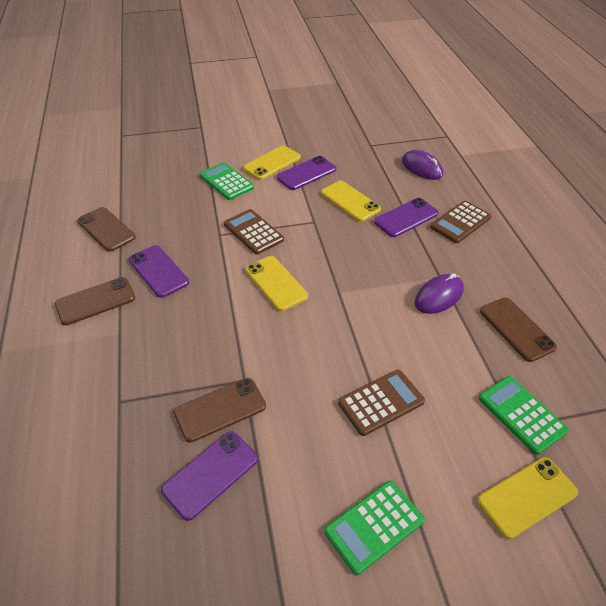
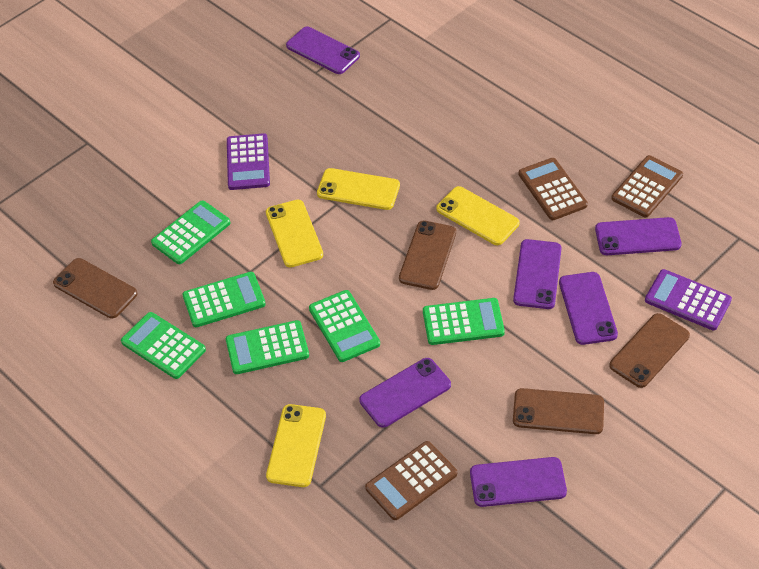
green calculator: 3 -> 6
purple calculator: 0 -> 2
purple mouse: 2 -> 0
purple phone: 4 -> 6

